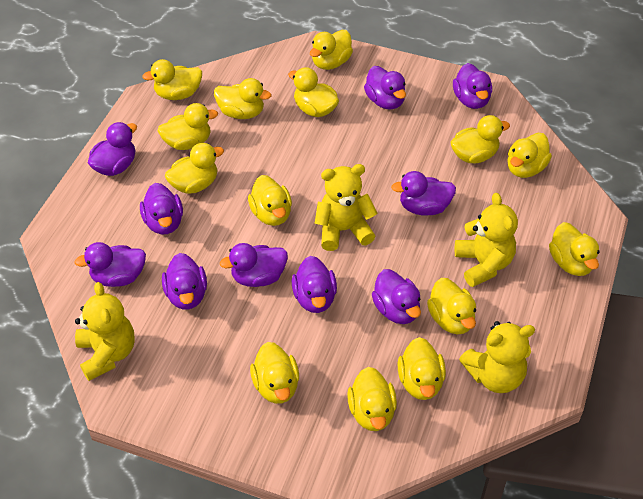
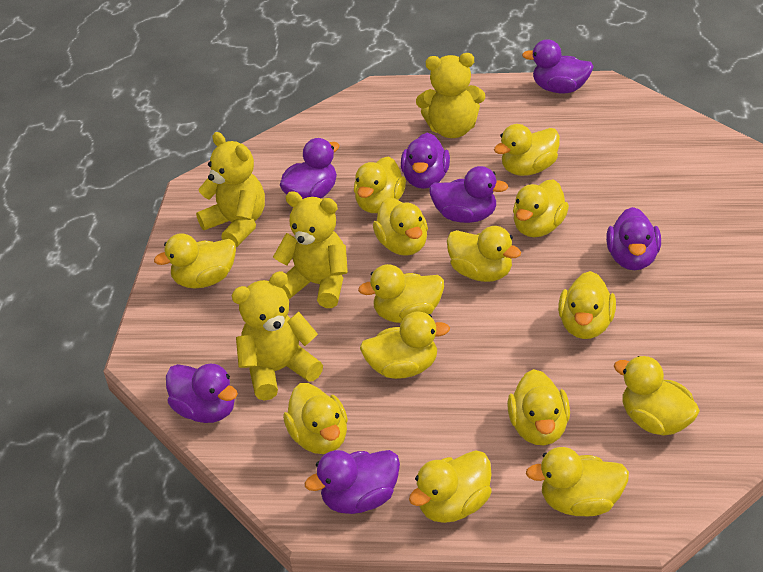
purple duck: 10 -> 7

